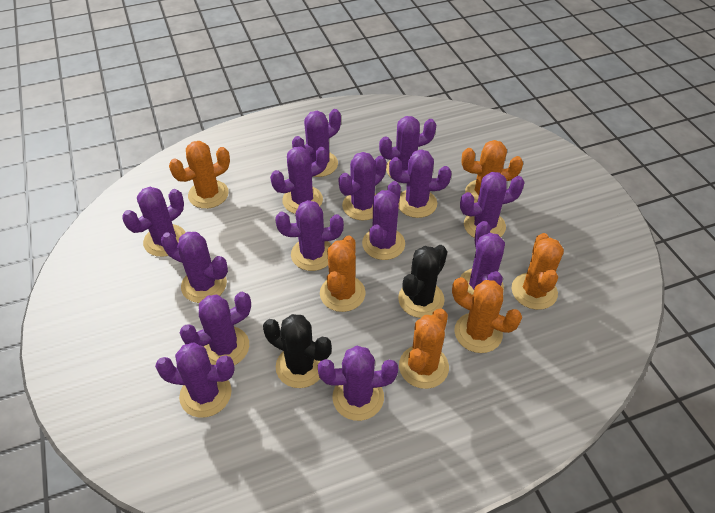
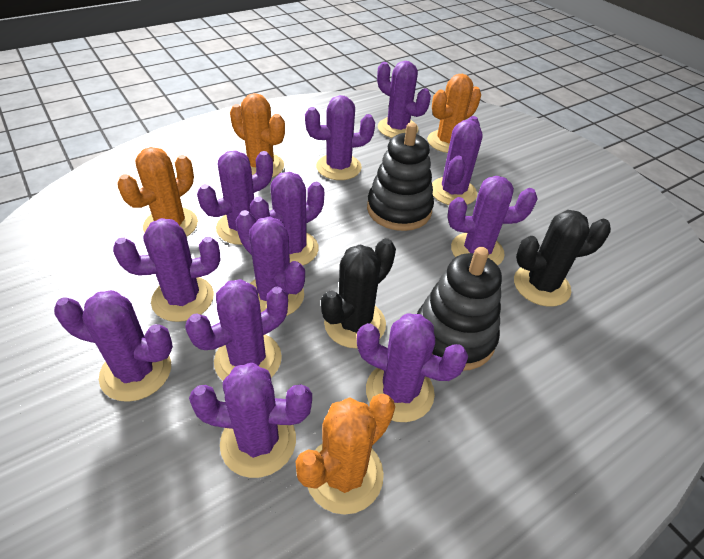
black stacking toy: 0 -> 2
orange cactus: 6 -> 4
purple cactus: 14 -> 12

